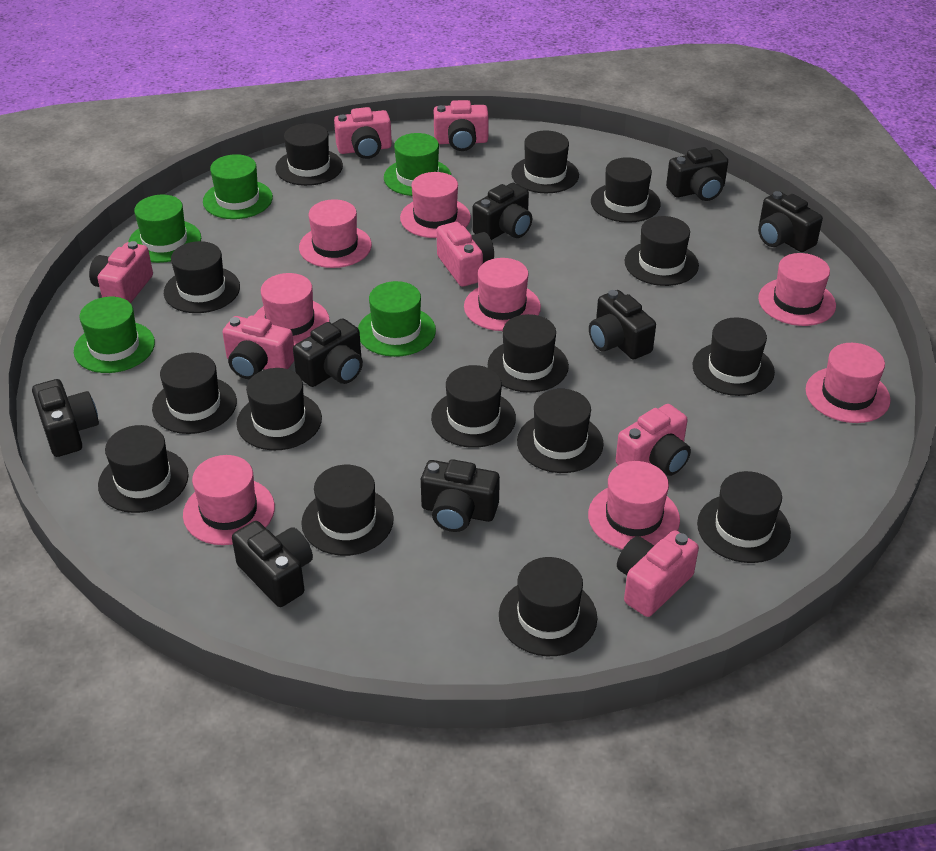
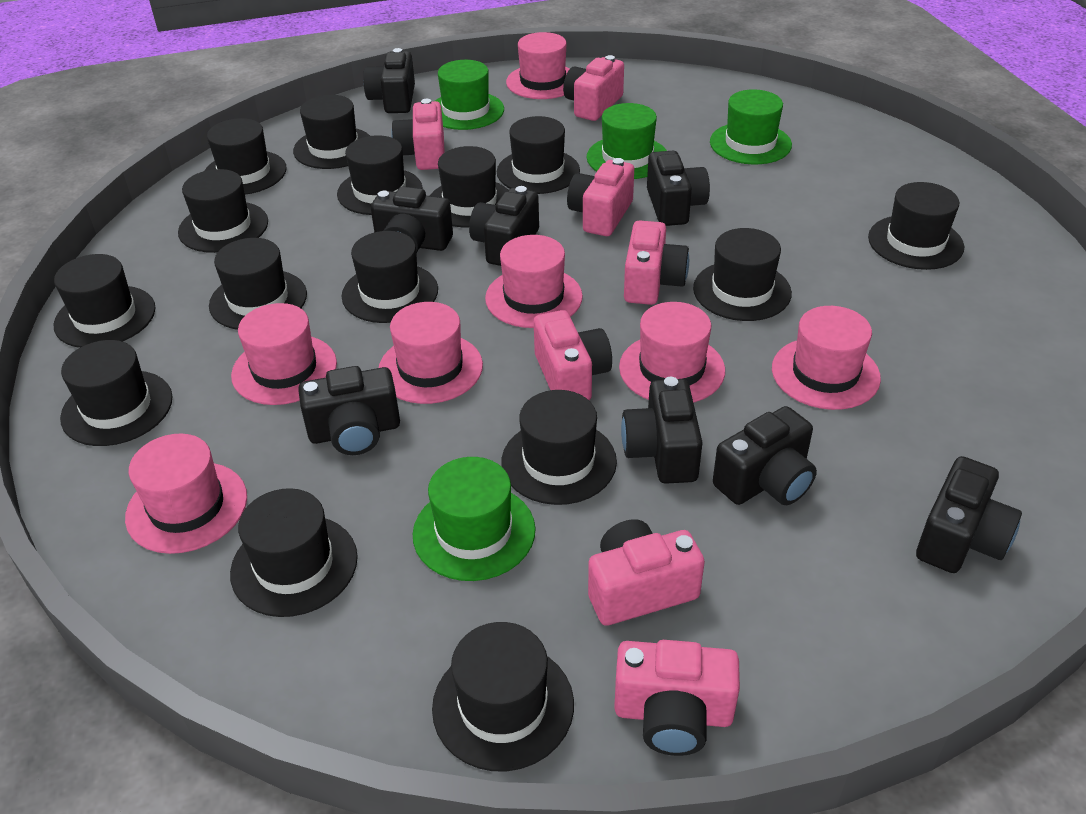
green hat: 5 -> 4
pink hat: 8 -> 7

